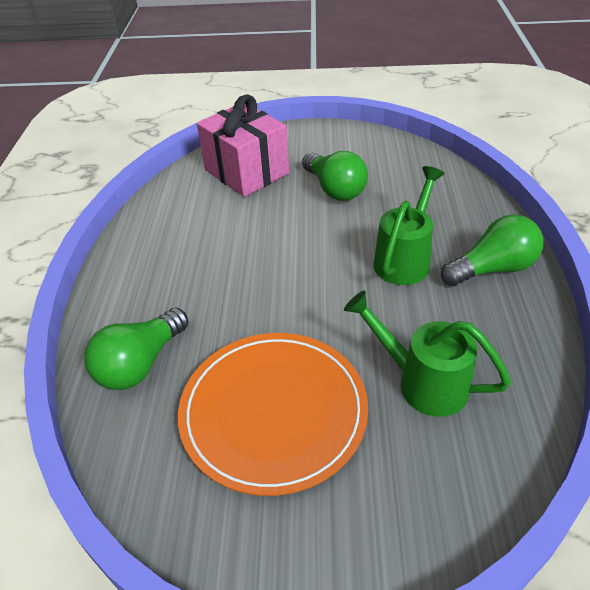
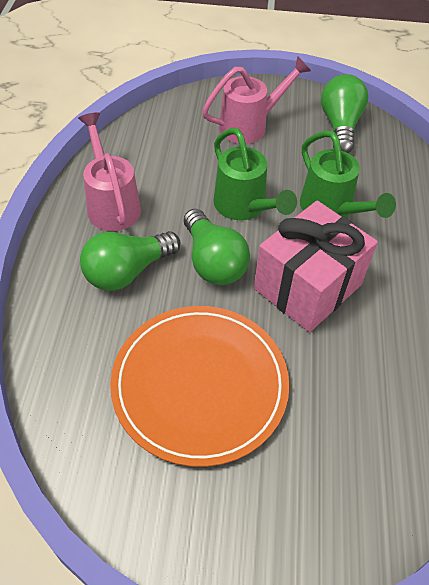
pink watering can: 0 -> 2

